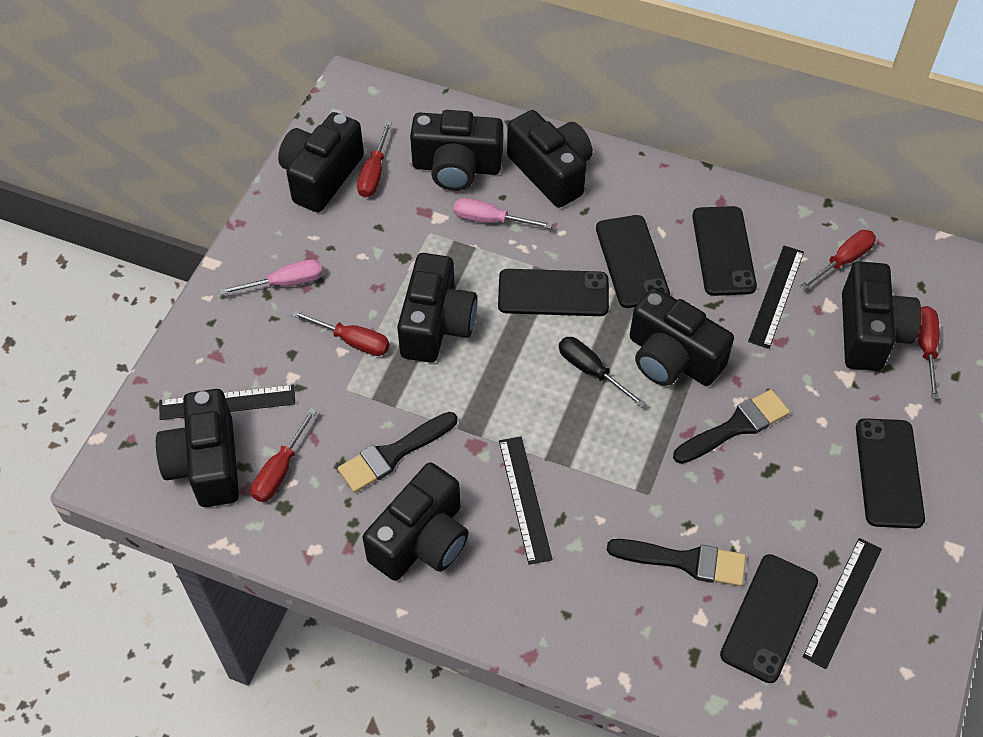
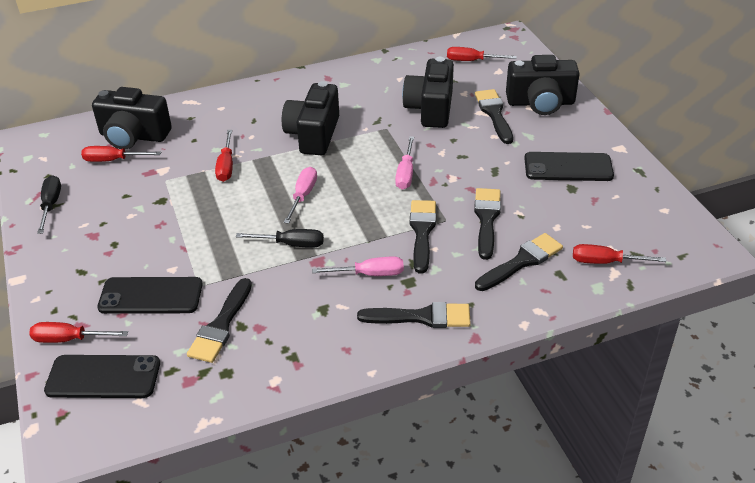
black brush: 3 -> 6
black camera: 8 -> 4
black phone: 5 -> 3
black ruler: 4 -> 0
black screwdriver: 1 -> 2
pink screwdriver: 2 -> 3

